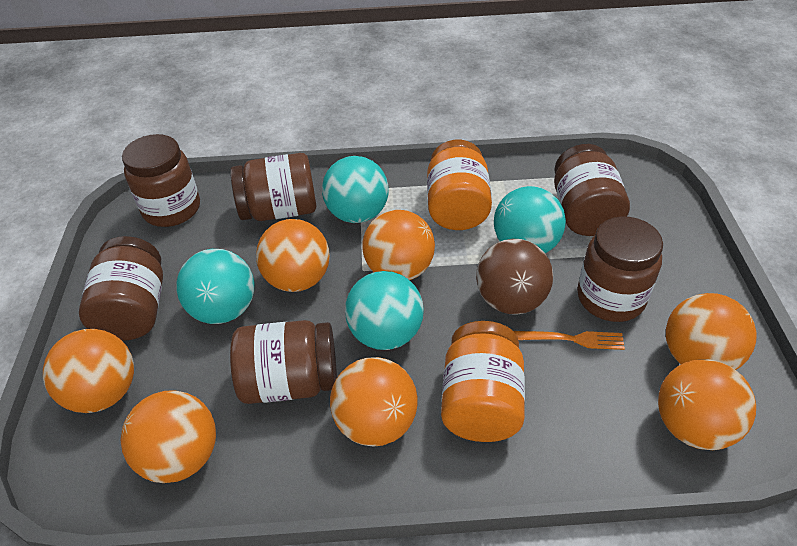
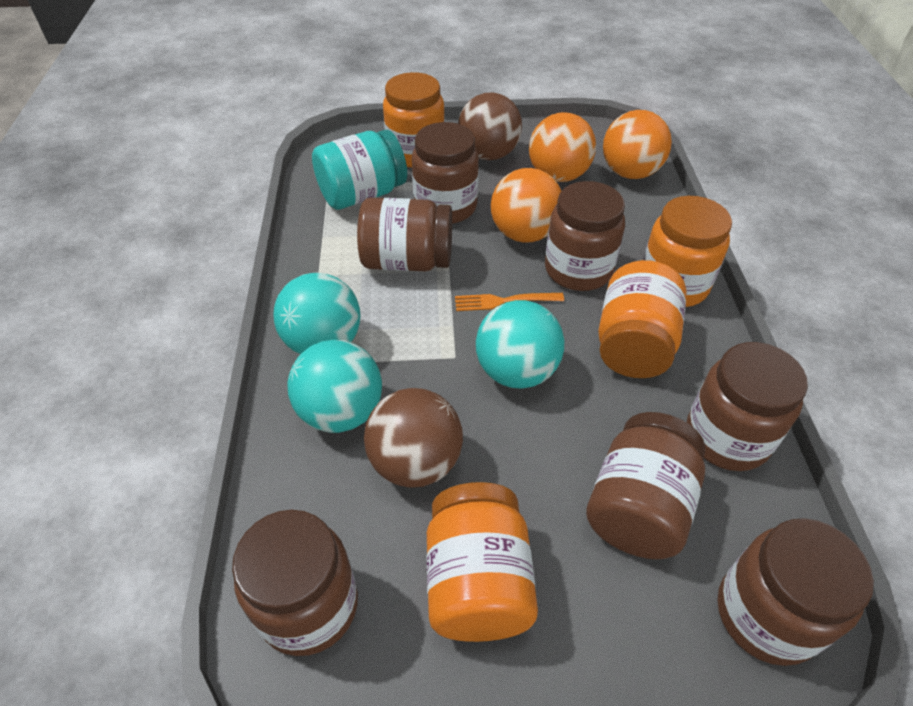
brown ball: 1 -> 2
brown jar: 6 -> 7
orange ball: 7 -> 3
orange jar: 2 -> 4
turquoise ball: 4 -> 3
turquoise jar: 0 -> 1

